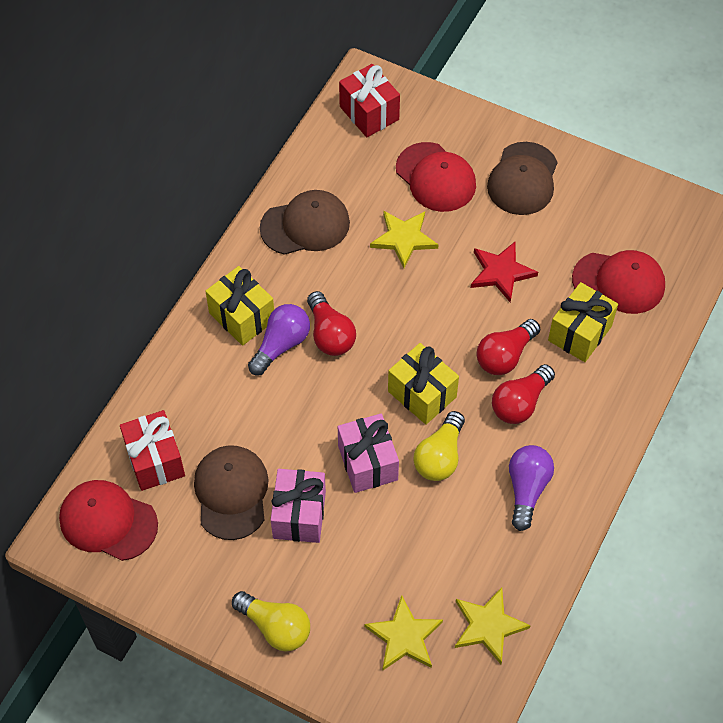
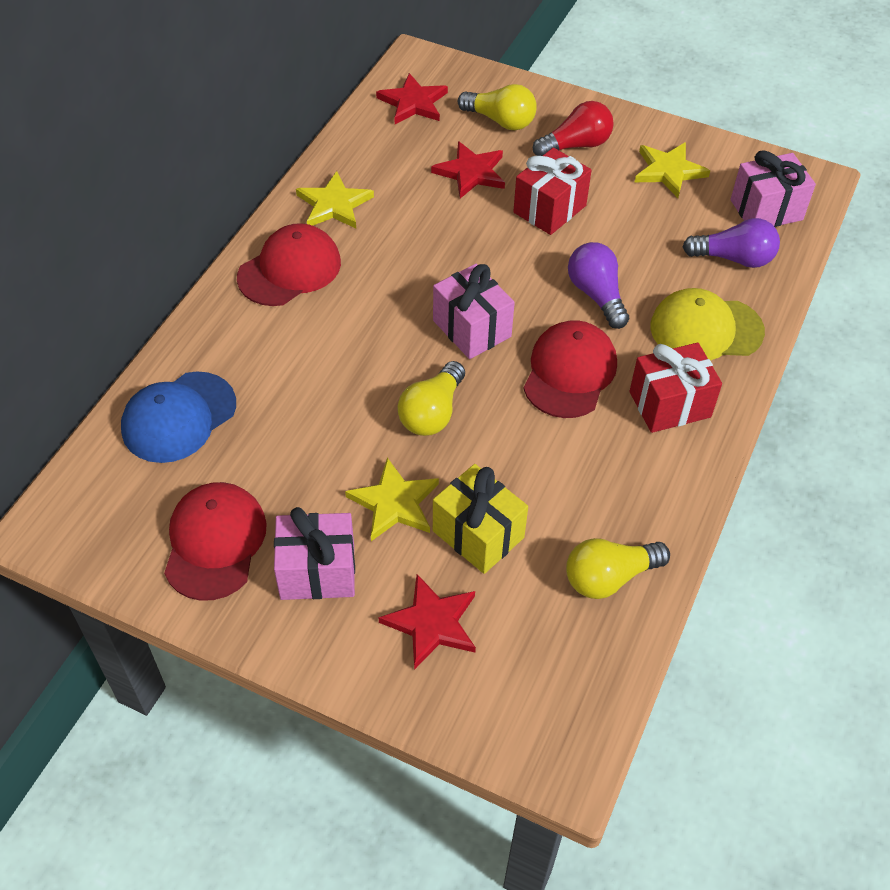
blue cap: 0 -> 1
brown cap: 3 -> 0
pink gift: 2 -> 3
red light bulb: 3 -> 1
red star: 1 -> 3
yellow cap: 0 -> 1
yellow gift: 3 -> 1
yellow light bulb: 2 -> 3

